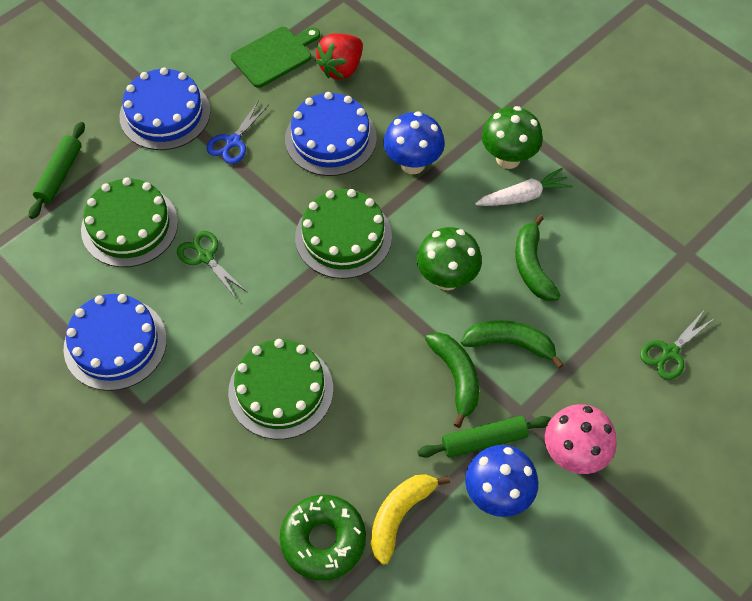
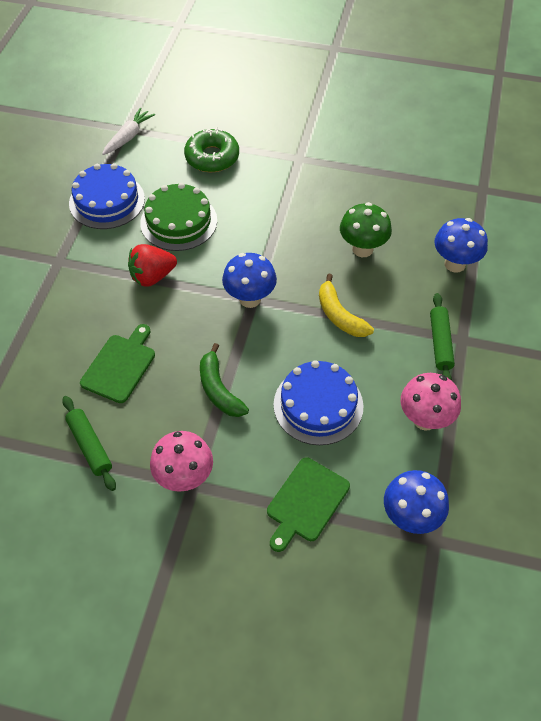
blue cake: 3 -> 2
blue mushroom: 2 -> 3
blue scissors: 1 -> 0
green banana: 3 -> 1
green cake: 3 -> 1
green cutting board: 1 -> 2
green mushroom: 2 -> 1
green scissors: 2 -> 0
pink mushroom: 1 -> 2

